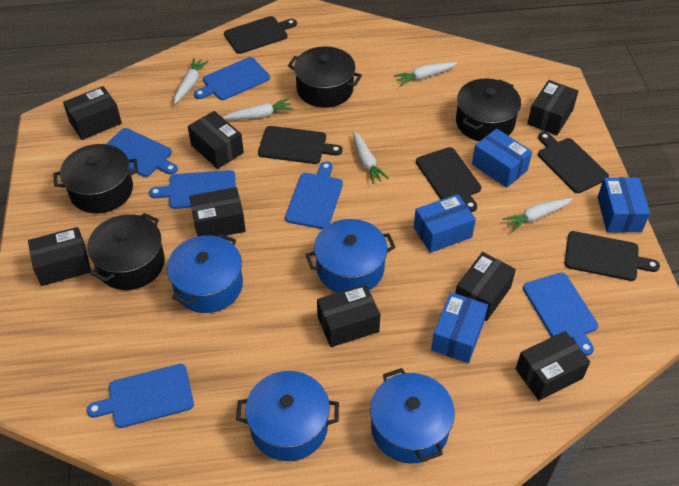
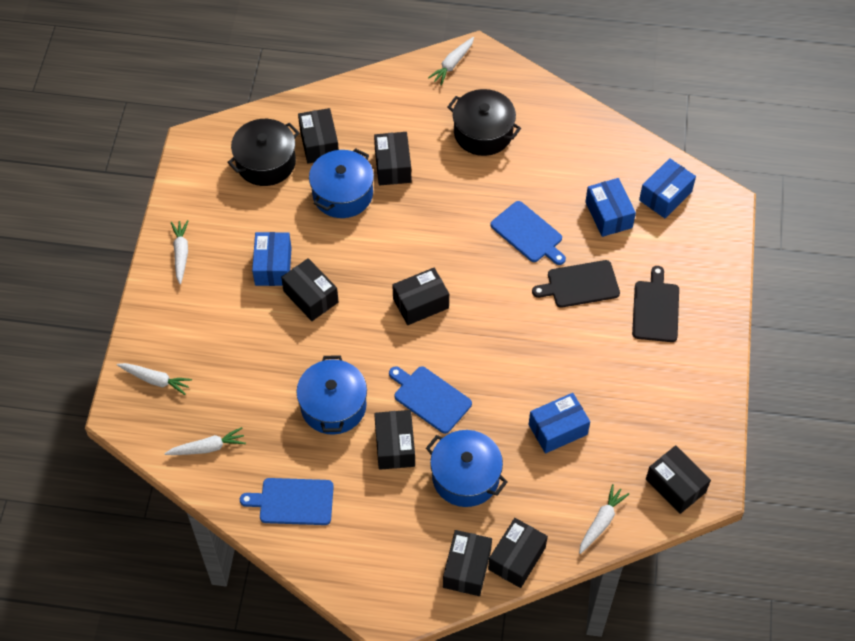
black cutting board: 5 -> 2
black pot: 4 -> 2
blue cutting board: 6 -> 3
blue pot: 4 -> 3

